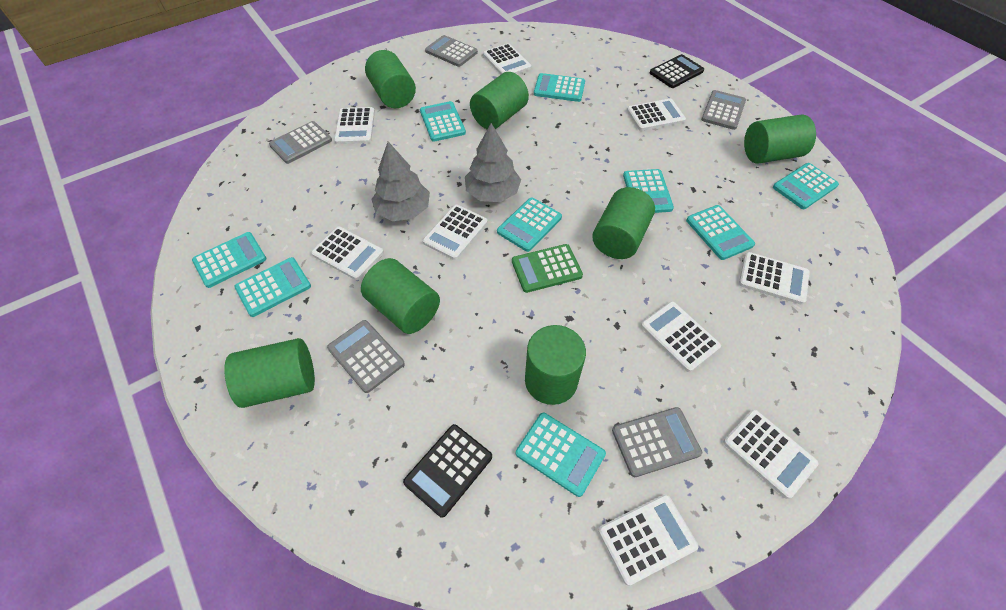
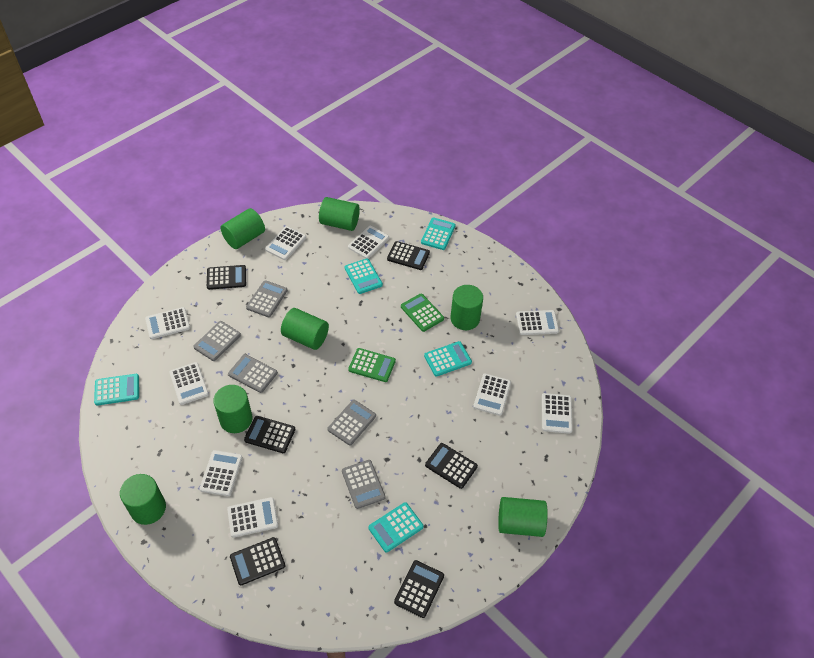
black calculator: 2 -> 6
green calculator: 1 -> 2
grey tree: 2 -> 0
turquoise calculator: 9 -> 5

